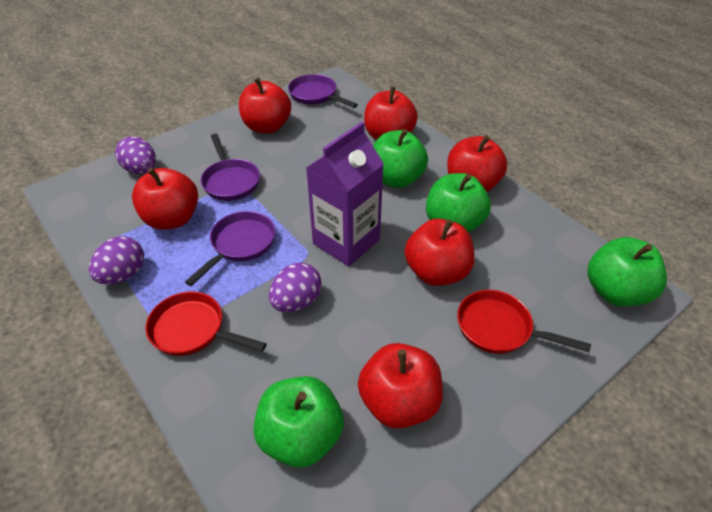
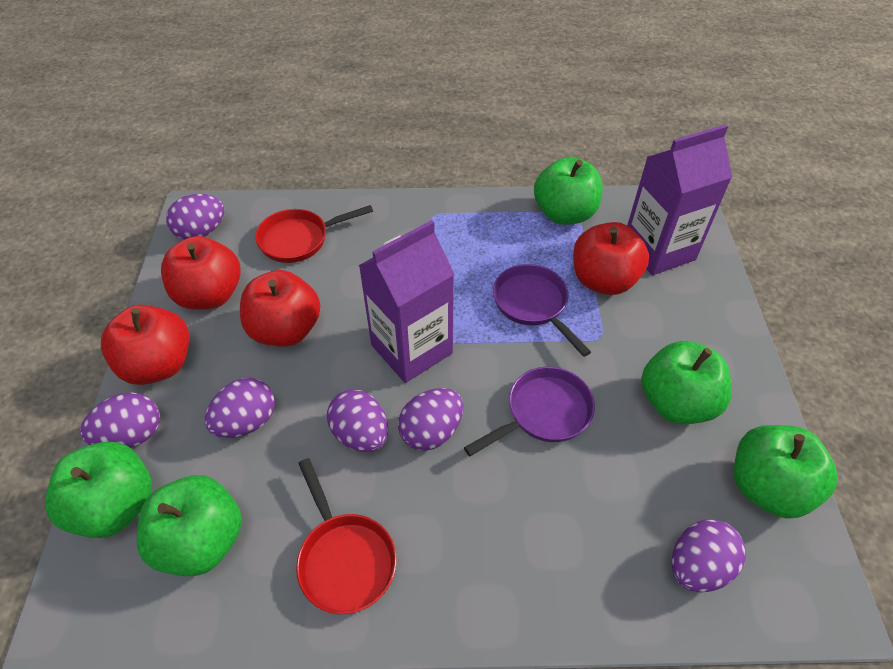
green apple: 4 -> 5
purple carton: 1 -> 2
purple egg: 3 -> 6
purple pan: 3 -> 2
red apple: 6 -> 4

